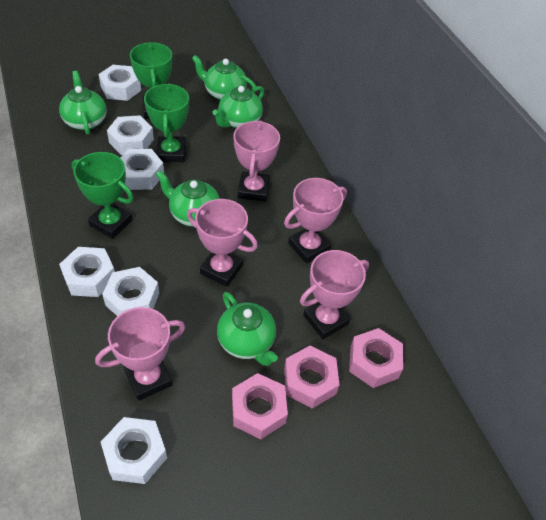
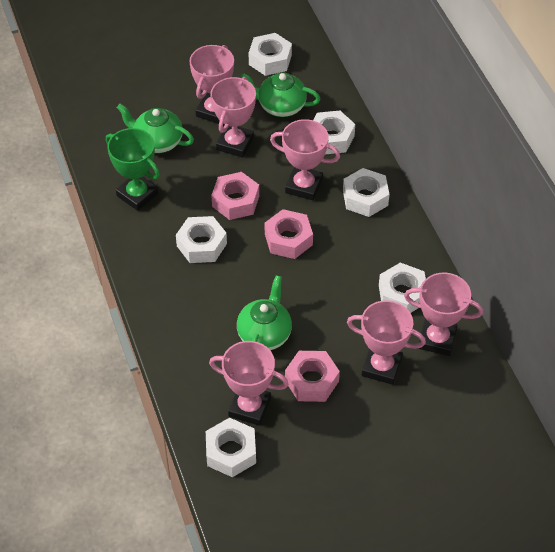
green teapot: 5 -> 3
green trophy: 3 -> 1
pink trophy: 5 -> 6

